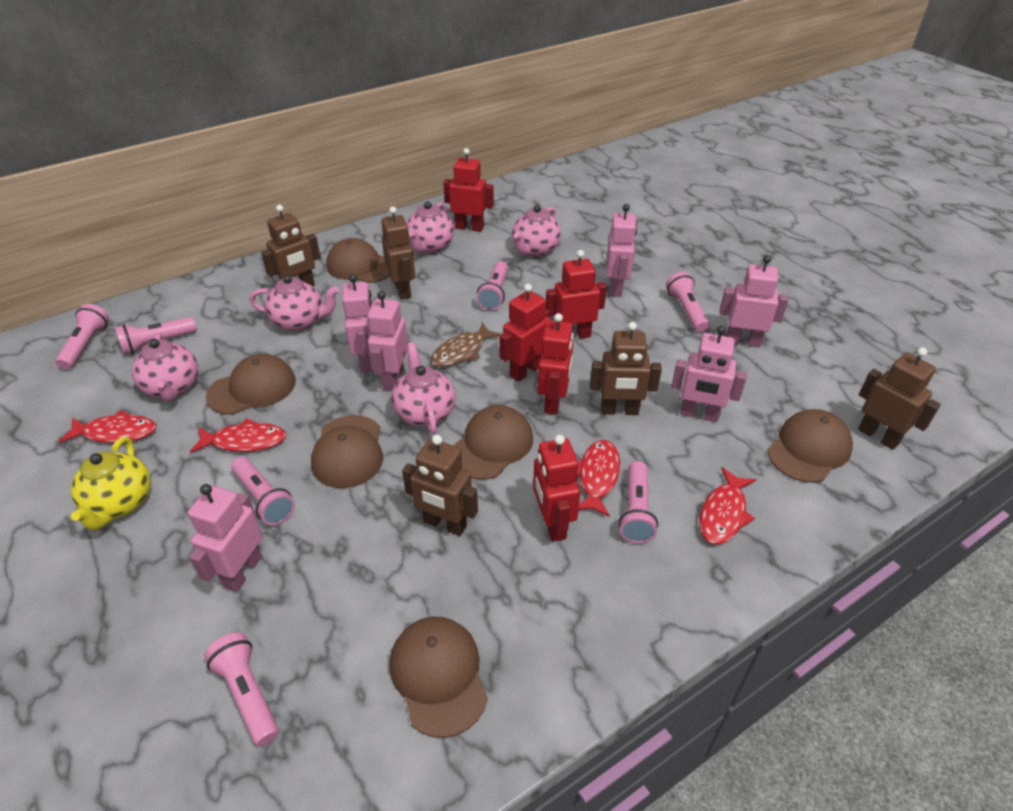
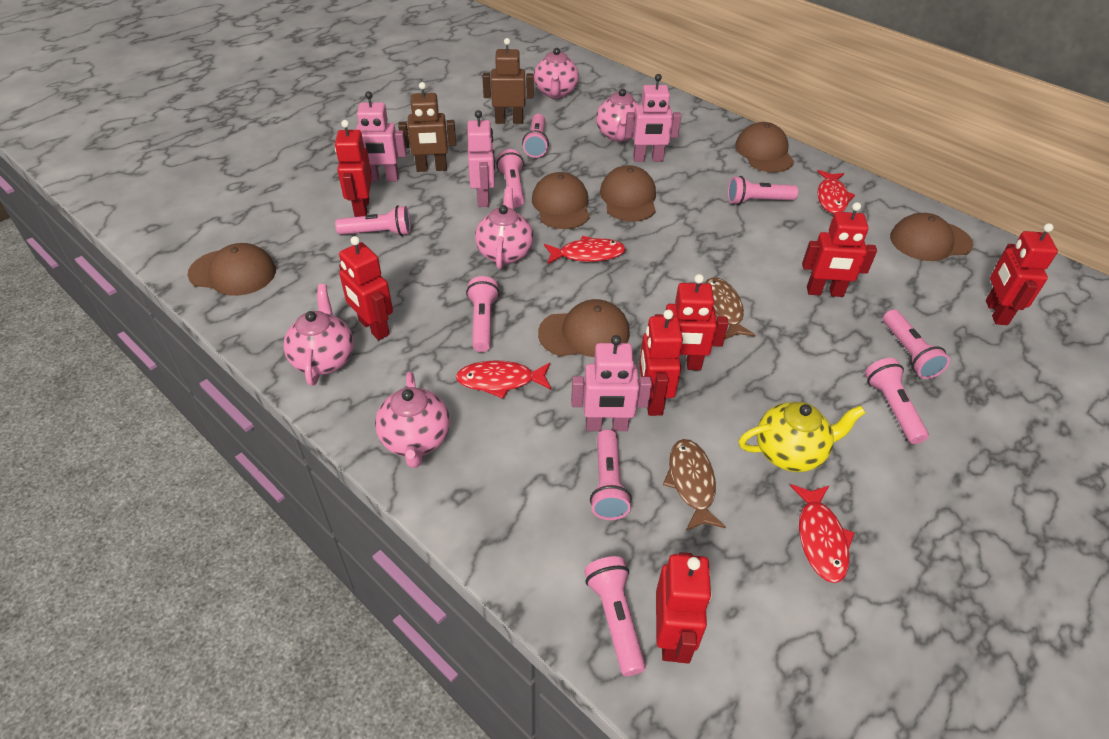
brown fish: 1 -> 2
brown robot: 5 -> 2
pink flashlight: 7 -> 9
pink robot: 6 -> 4
red robot: 5 -> 7

